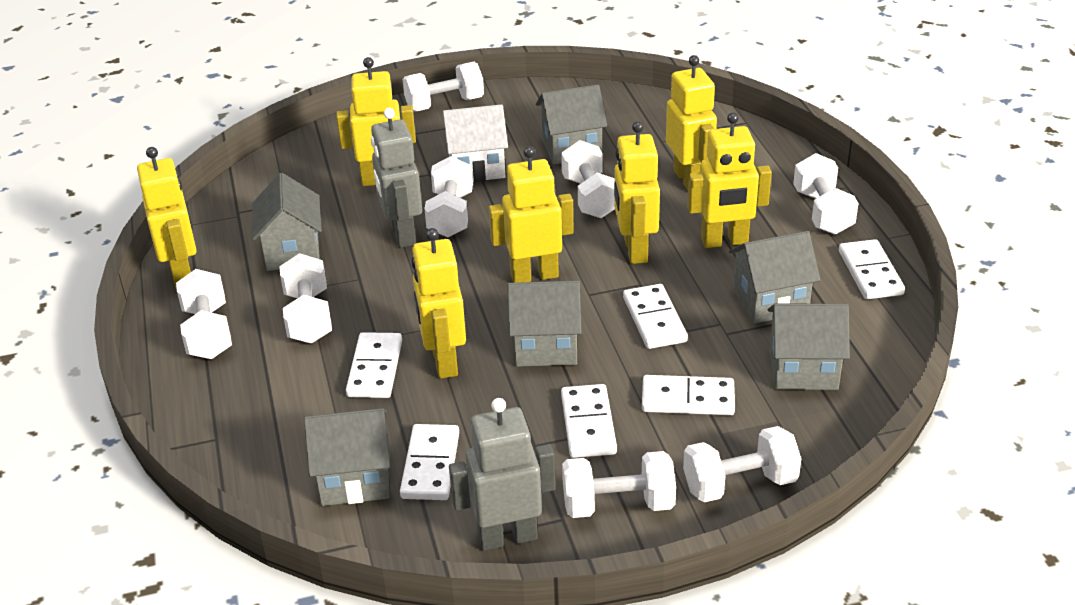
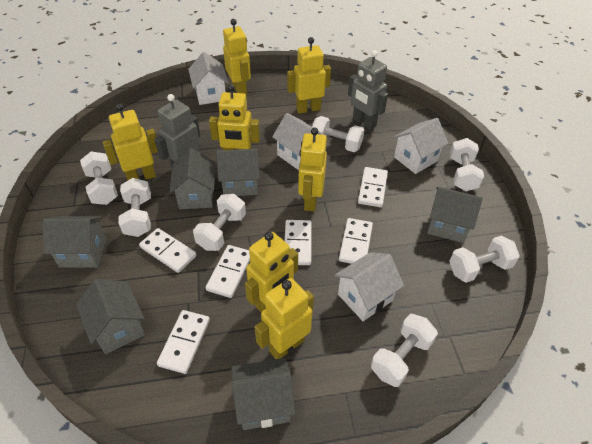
white dumbbell: 8 -> 7
white house: 1 -> 4

